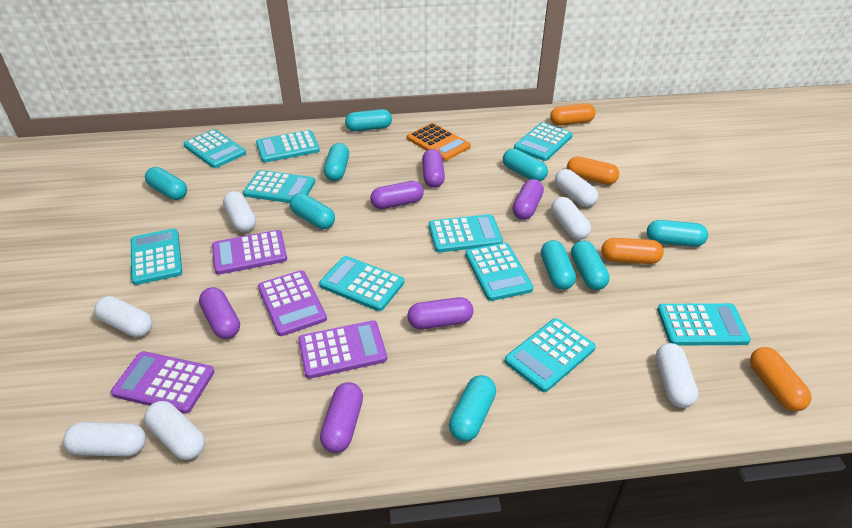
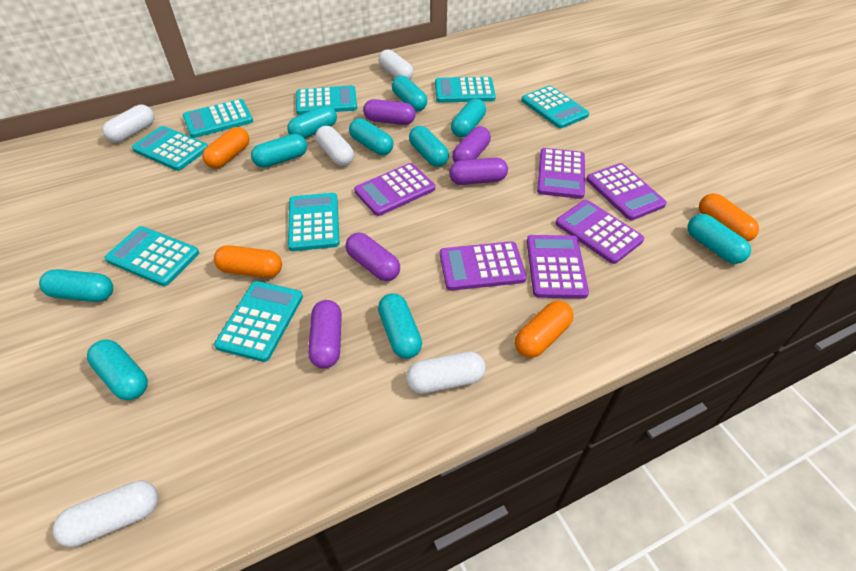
orange calculator: 1 -> 0
purple calculator: 4 -> 6
purple capsule: 6 -> 5
turquoise calculator: 10 -> 8
turquoise capsule: 9 -> 10
white capsule: 7 -> 5

